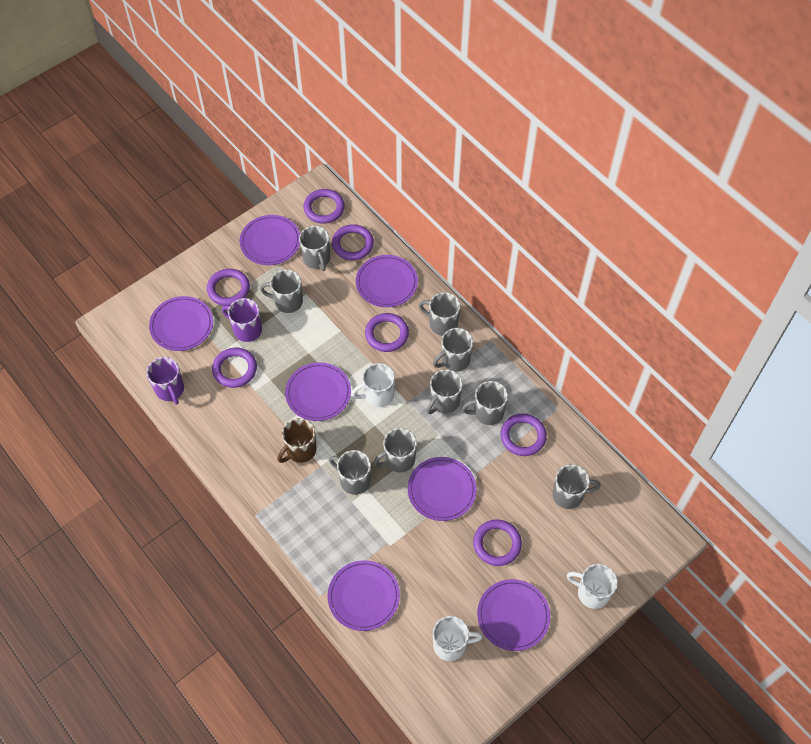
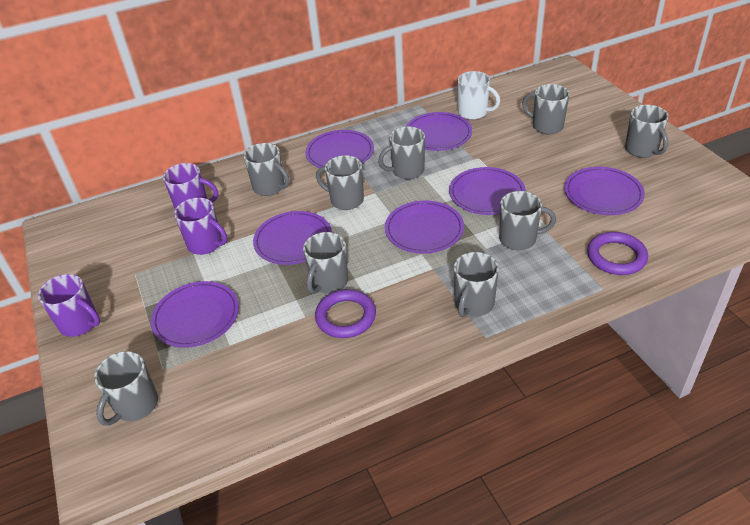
brown mug: 1 -> 0
purple mug: 2 -> 3
purple ring: 7 -> 2
white mug: 3 -> 1

